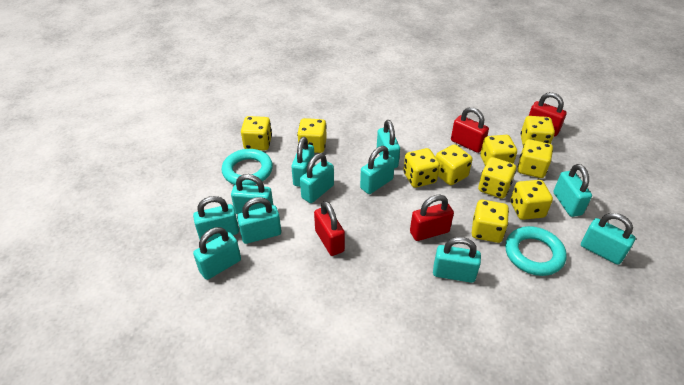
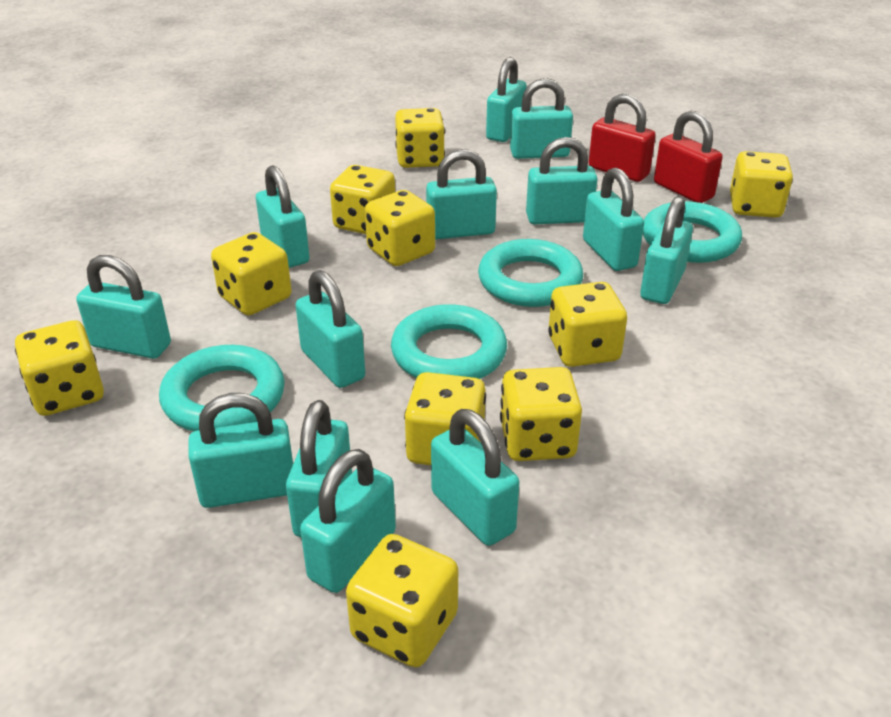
red padlock: 4 -> 2
turquoise padlock: 11 -> 13
turquoise ring: 2 -> 4

